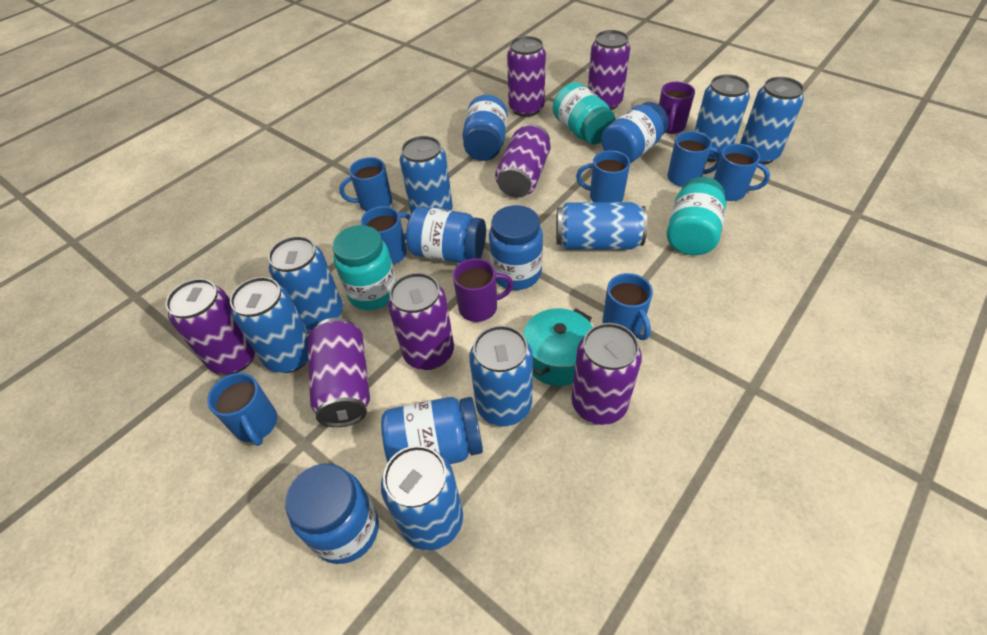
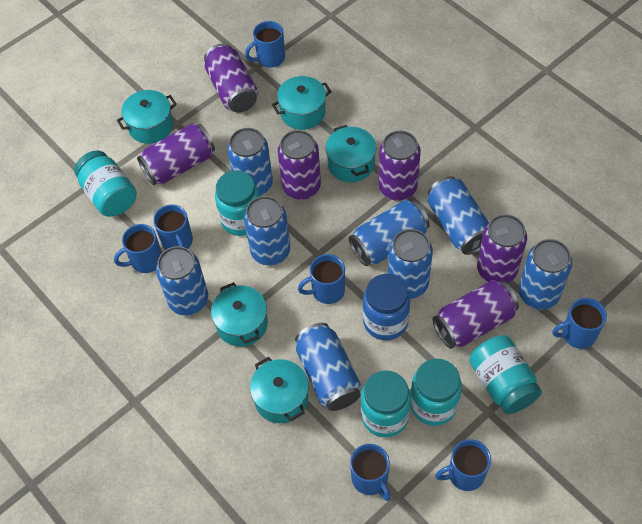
blue jar: 6 -> 1
purple can: 7 -> 6
purple mug: 2 -> 0
turquoise jar: 3 -> 5
turquoise pot: 1 -> 5

